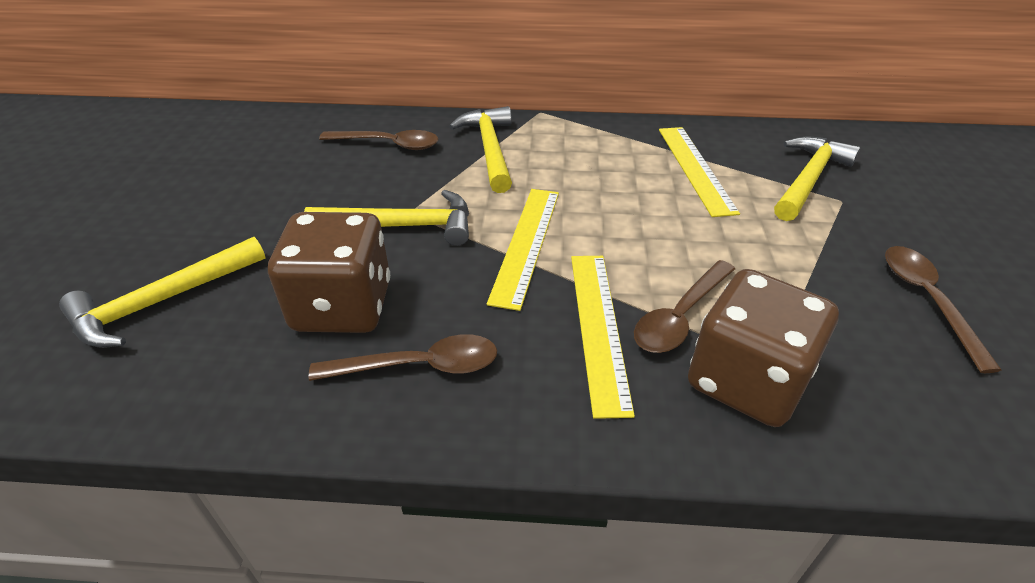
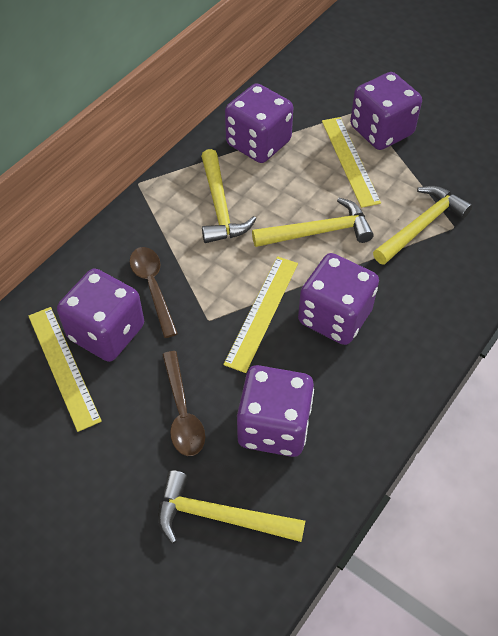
brown dice: 2 -> 0
brown spoon: 4 -> 2
purple dice: 0 -> 5

